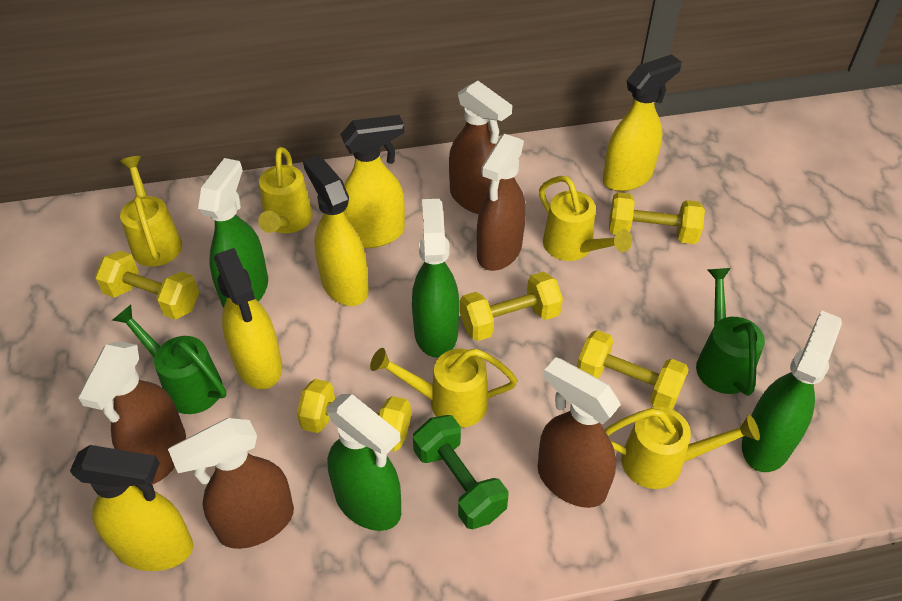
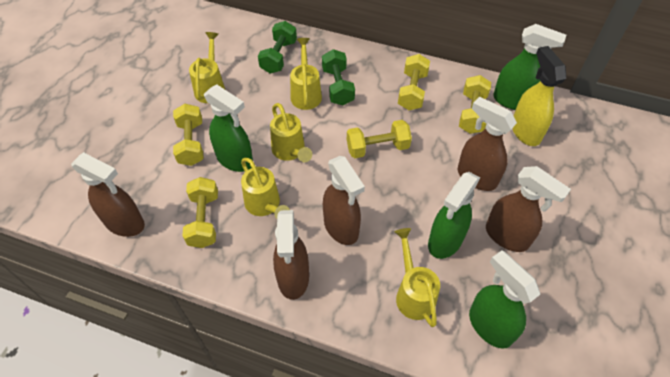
green dumbbell: 1 -> 2
green watering can: 2 -> 0
yellow spray bottle: 5 -> 1

